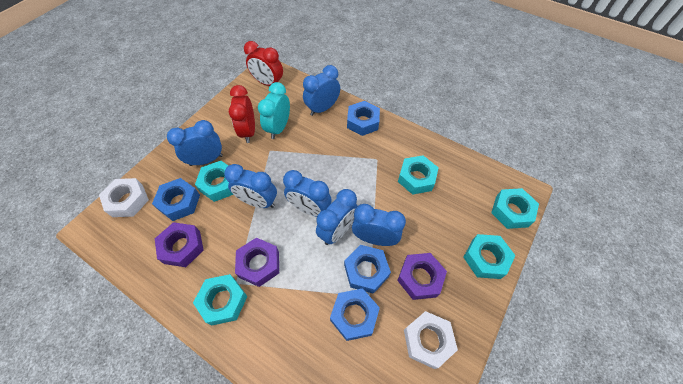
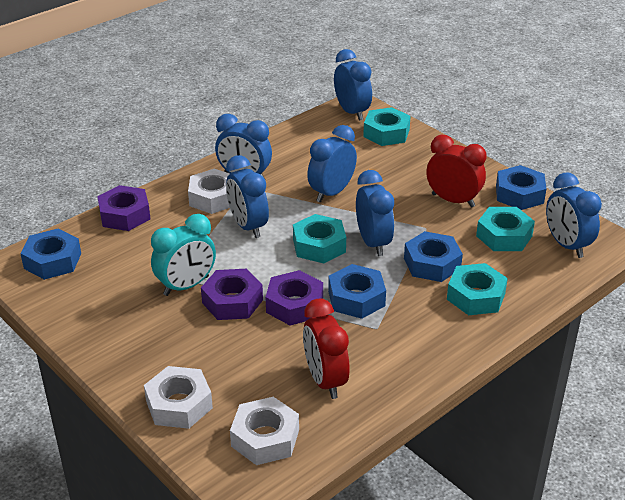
turquoise nut: 5 -> 4
white nut: 2 -> 3

